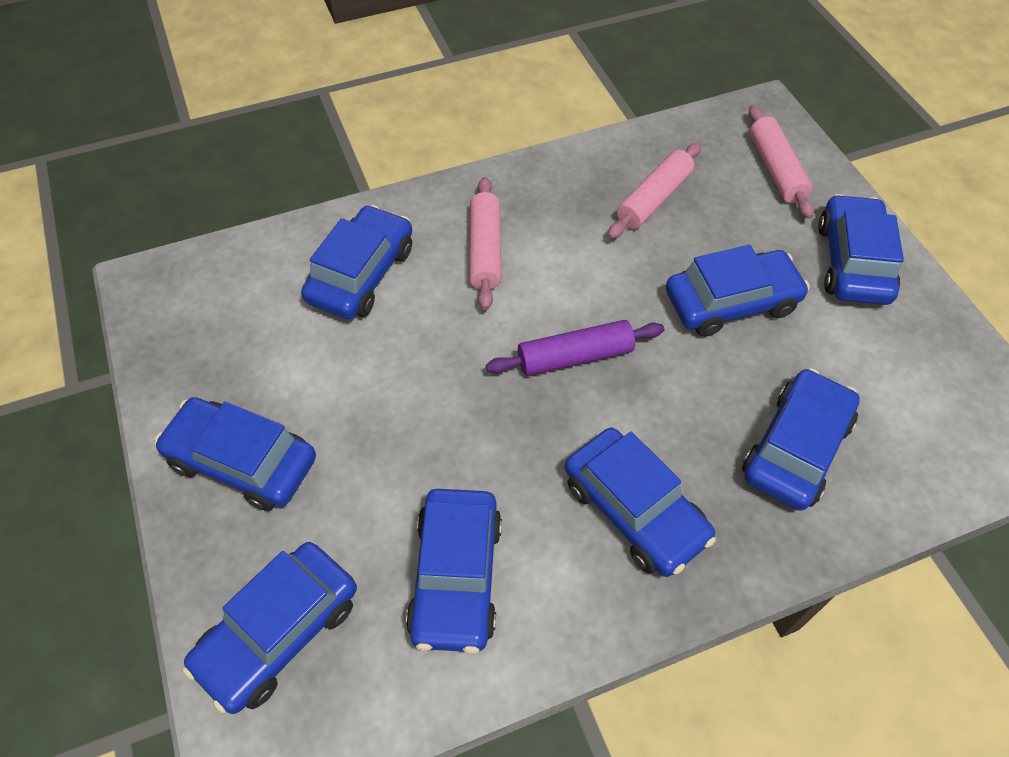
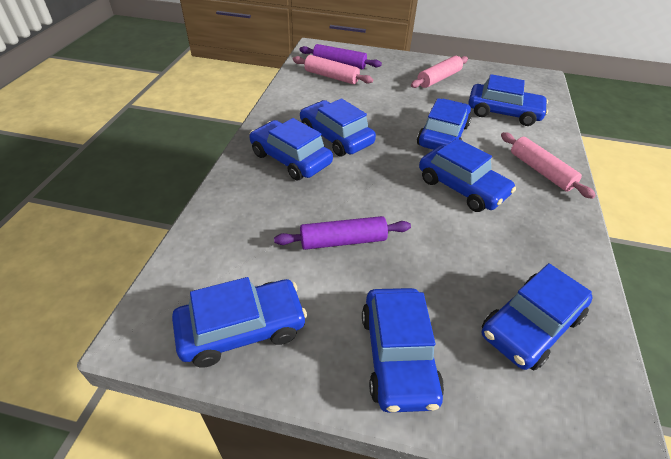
purple rolling pin: 1 -> 2

